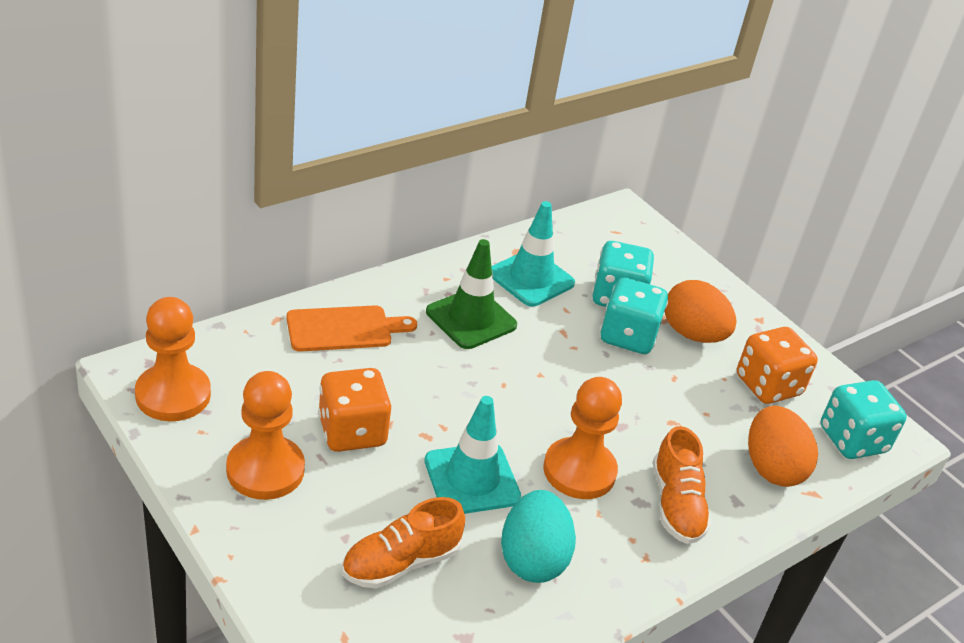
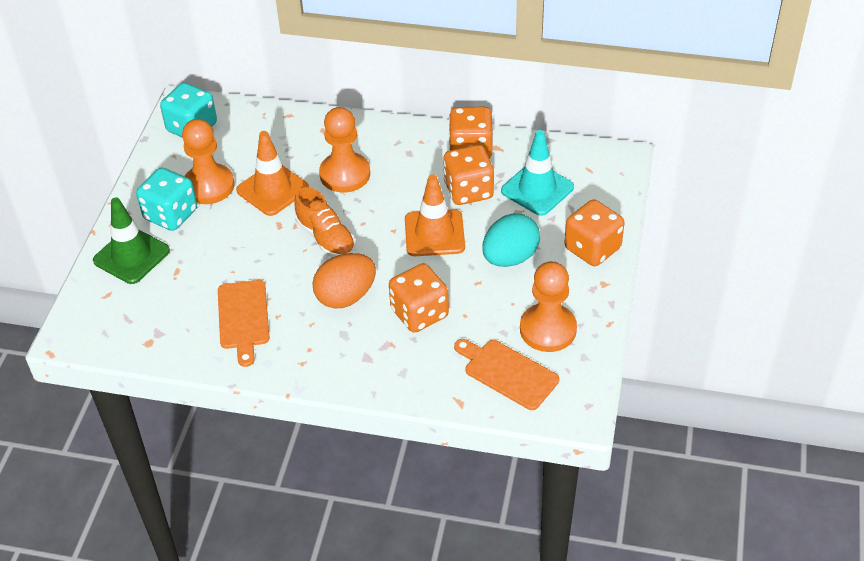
orange cutting board: 1 -> 2
orange dice: 2 -> 4
orange egg: 2 -> 1
orange shoe: 2 -> 1
orange traffic cone: 0 -> 2
turquoise dice: 3 -> 2
turquoise traffic cone: 2 -> 1

